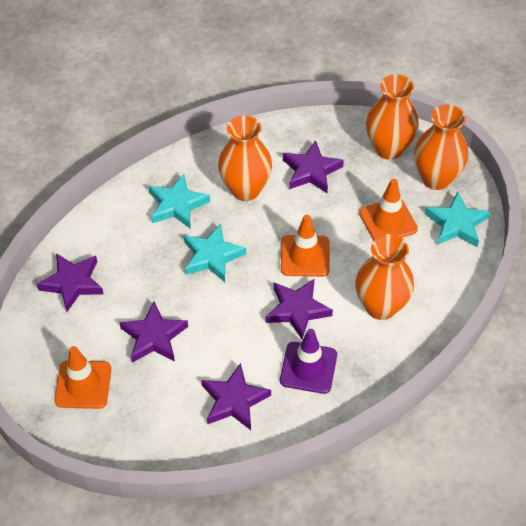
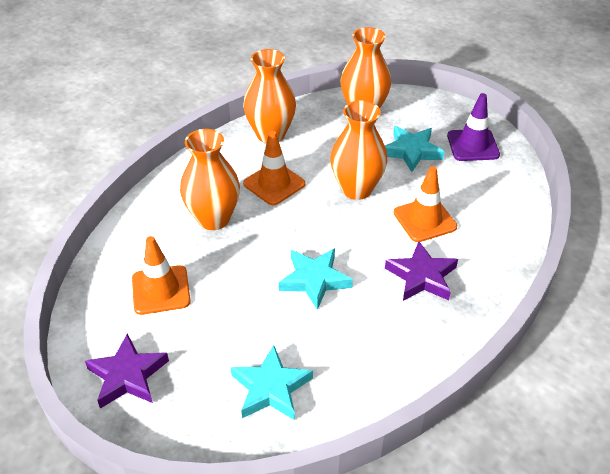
purple star: 5 -> 2

